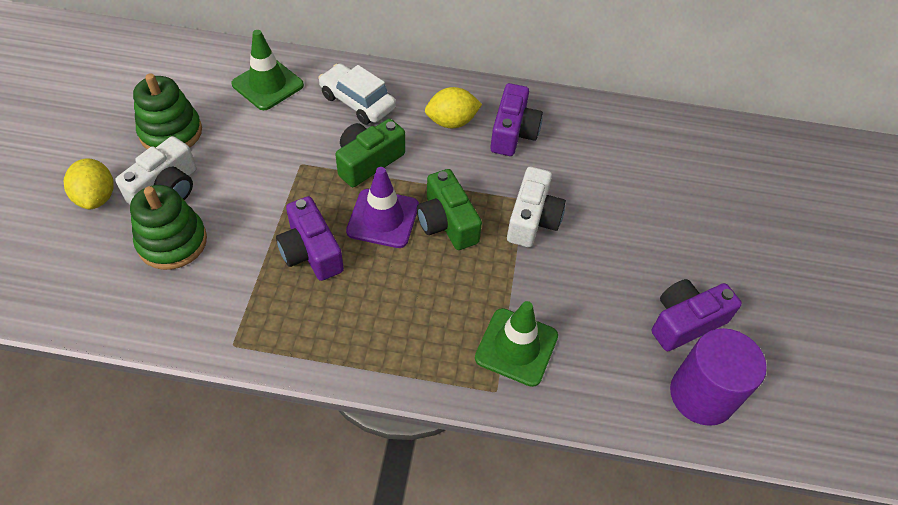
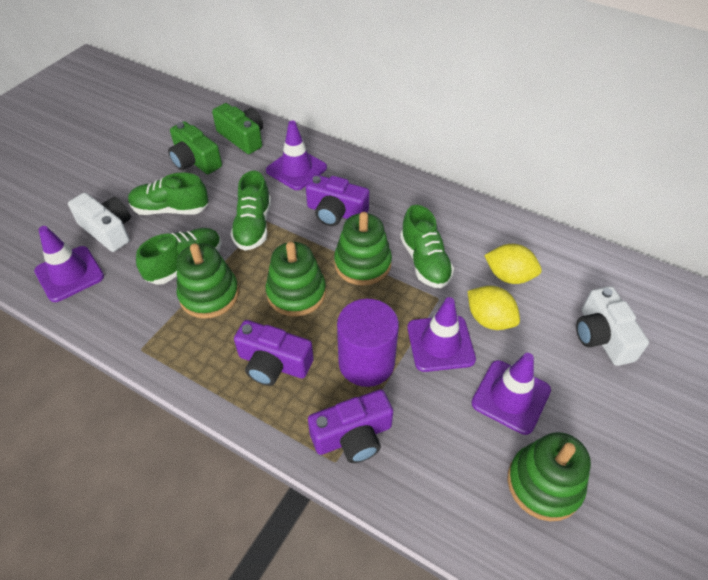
green shoe: 0 -> 4
green stacking toy: 2 -> 4
green traffic cone: 2 -> 0
purple traffic cone: 1 -> 4
white car: 1 -> 0

